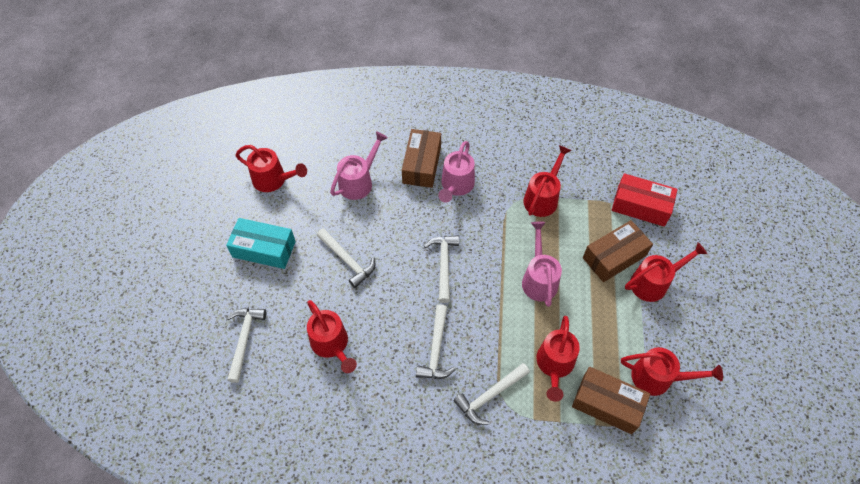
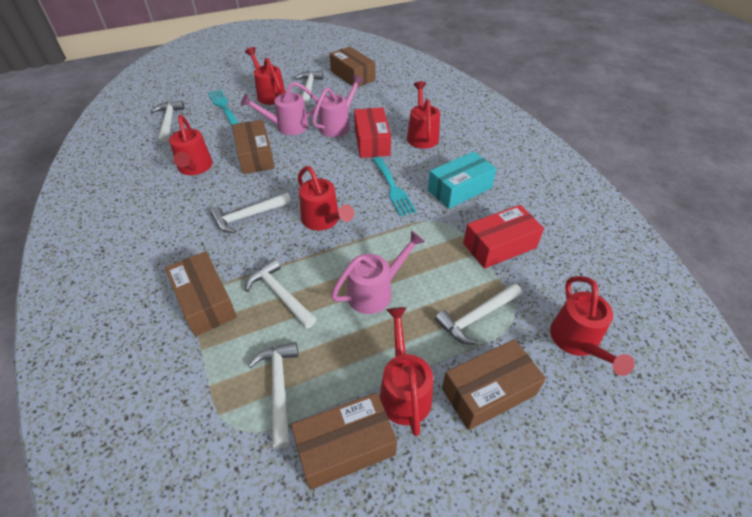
brown box: 3 -> 5
red box: 1 -> 2
turquoise fork: 0 -> 2
white hammer: 5 -> 6

